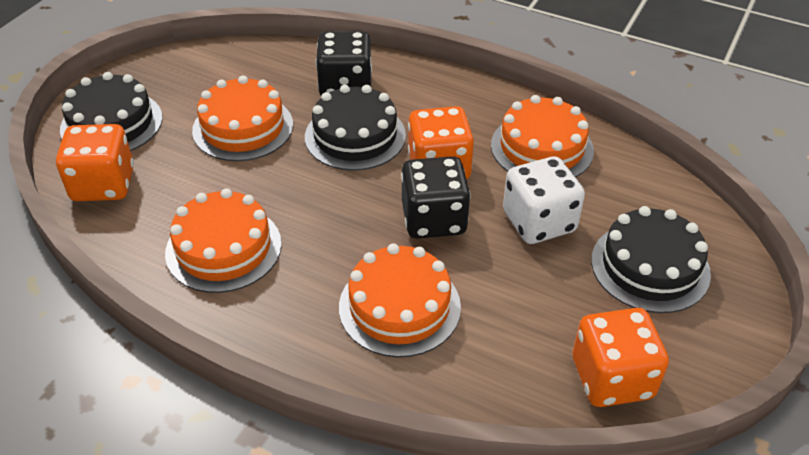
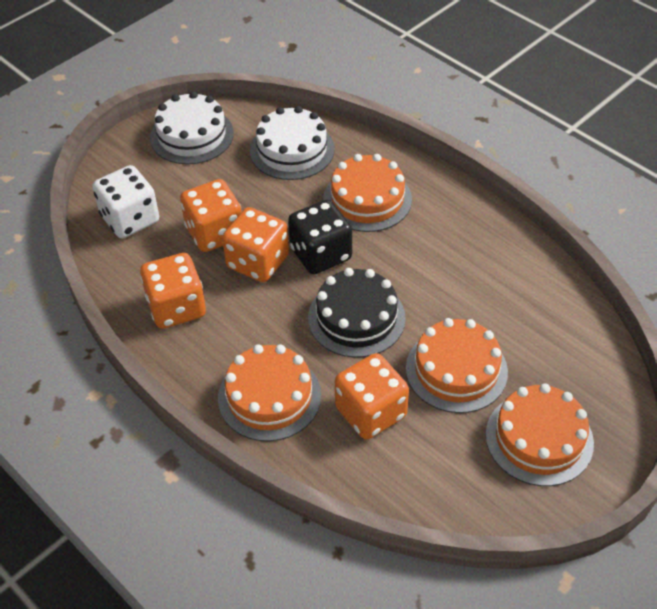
black cake: 3 -> 1
black dice: 2 -> 1
orange dice: 3 -> 4
white cake: 0 -> 2

